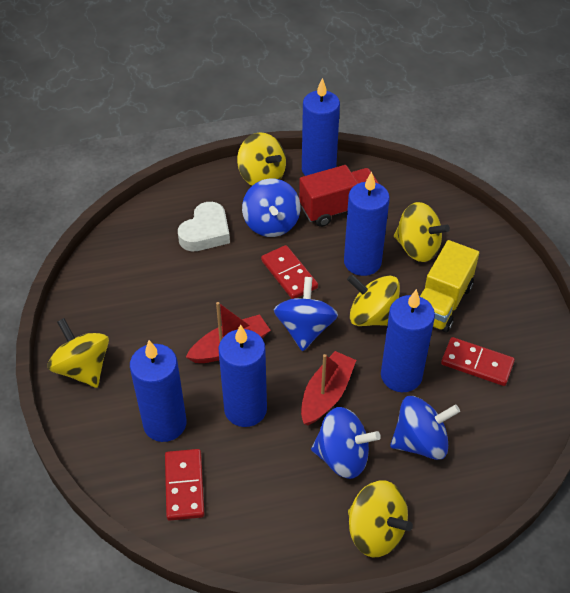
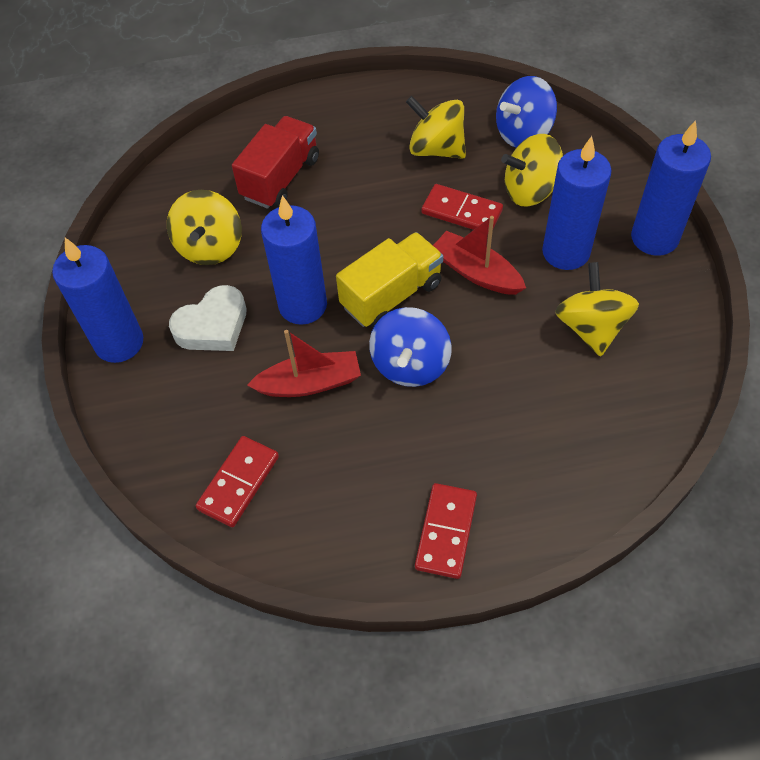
blue candle: 5 -> 4
blue spinning top: 4 -> 2
yellow spinning top: 5 -> 4

